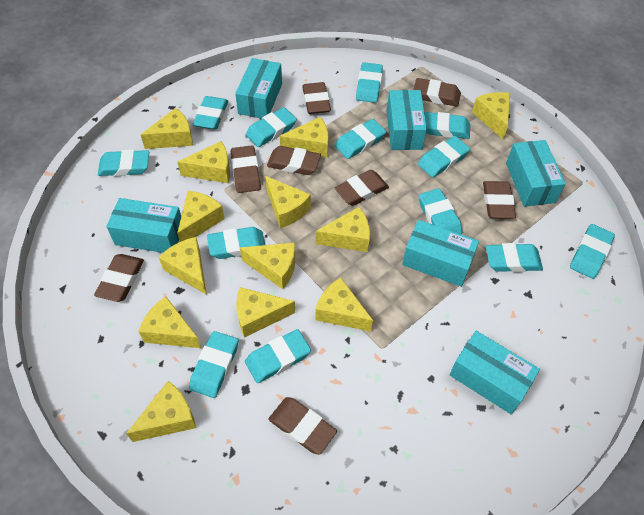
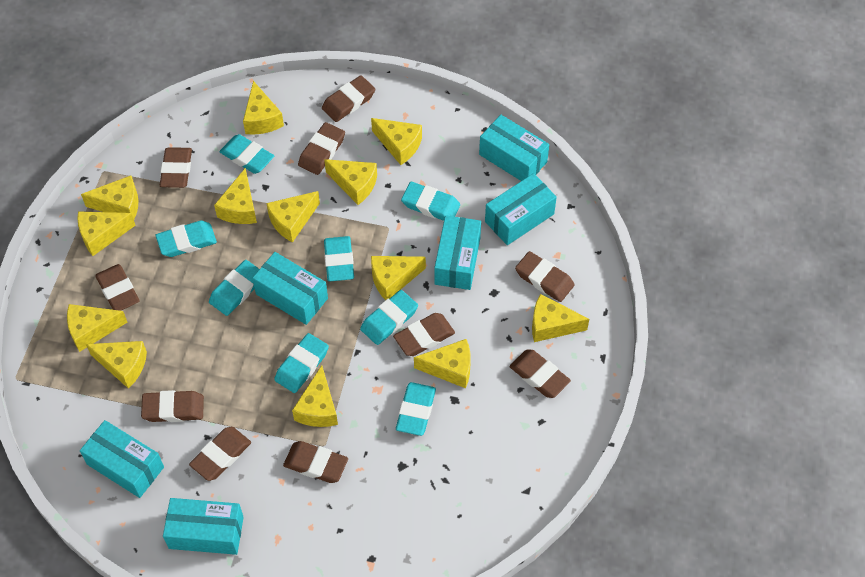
brown eraser: 8 -> 10
turquoise eraser: 13 -> 8

